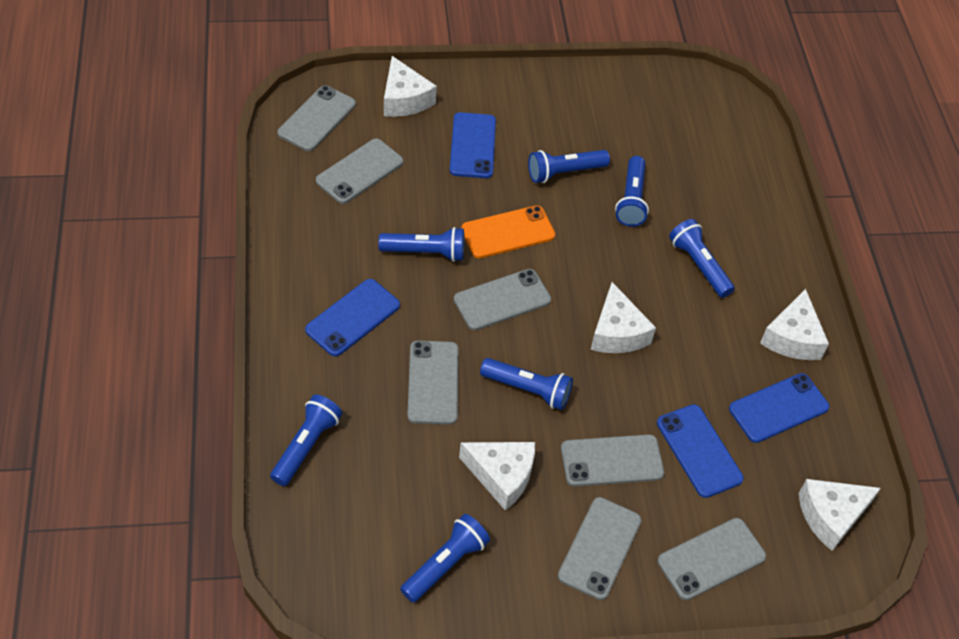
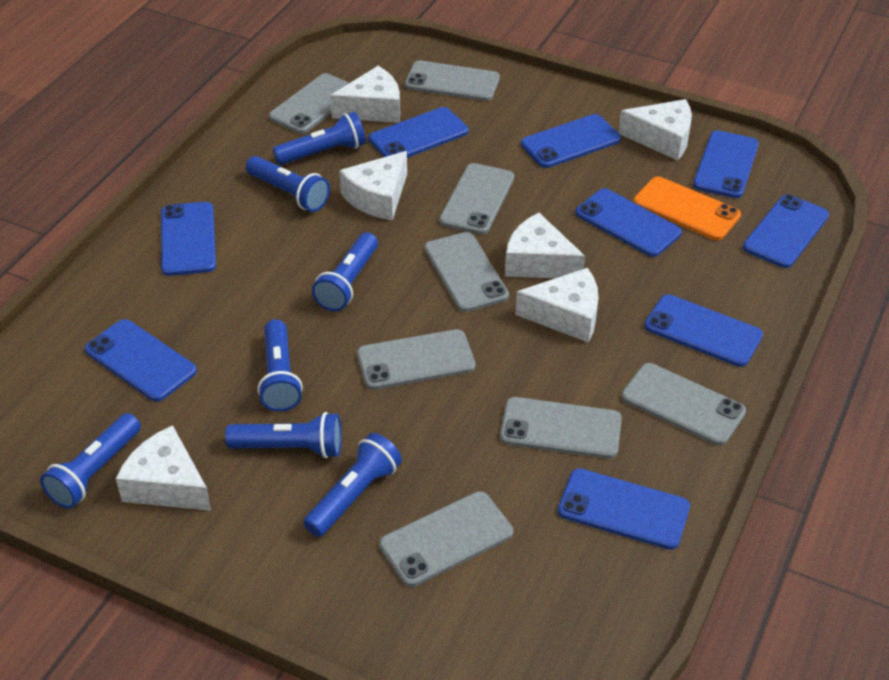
blue phone: 4 -> 9
grey phone: 7 -> 8
white cheese: 5 -> 6

